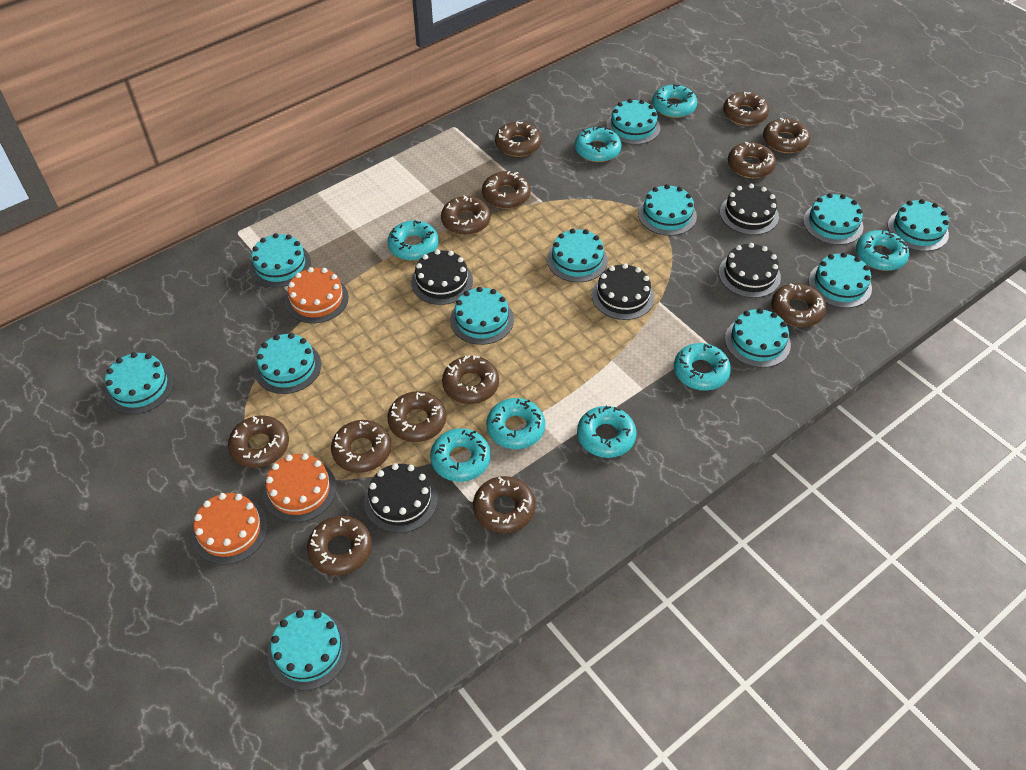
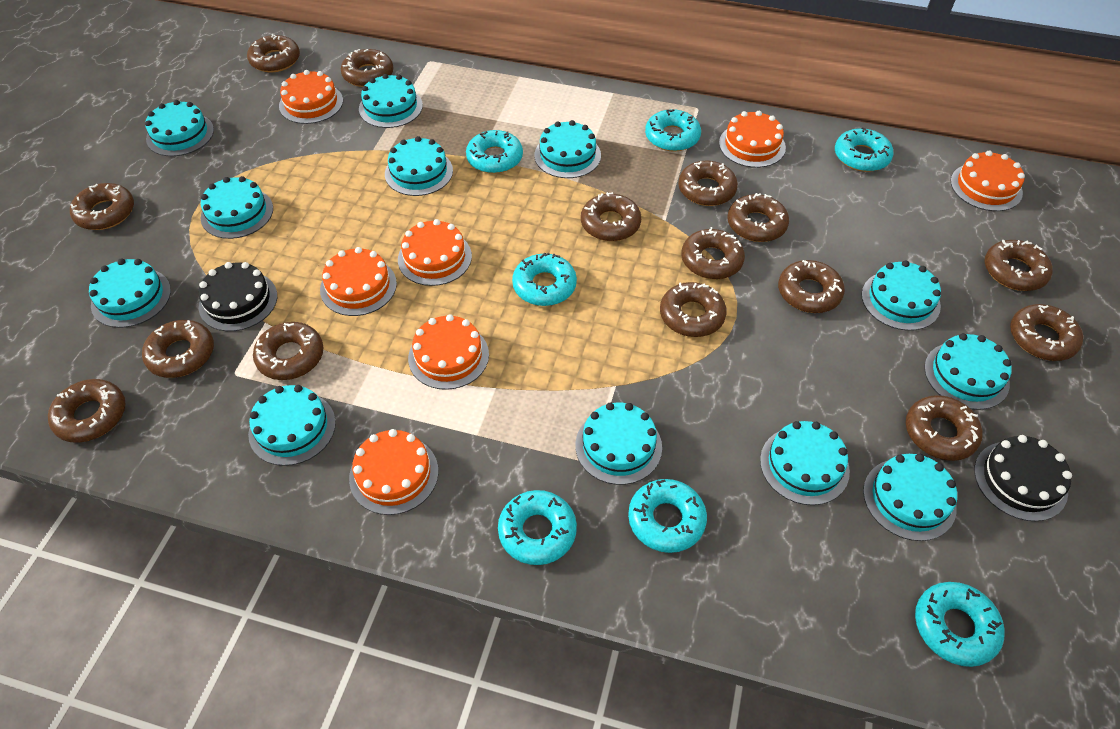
black cake: 5 -> 2
brown donut: 13 -> 15
orange cake: 3 -> 7
turquoise donut: 8 -> 7

